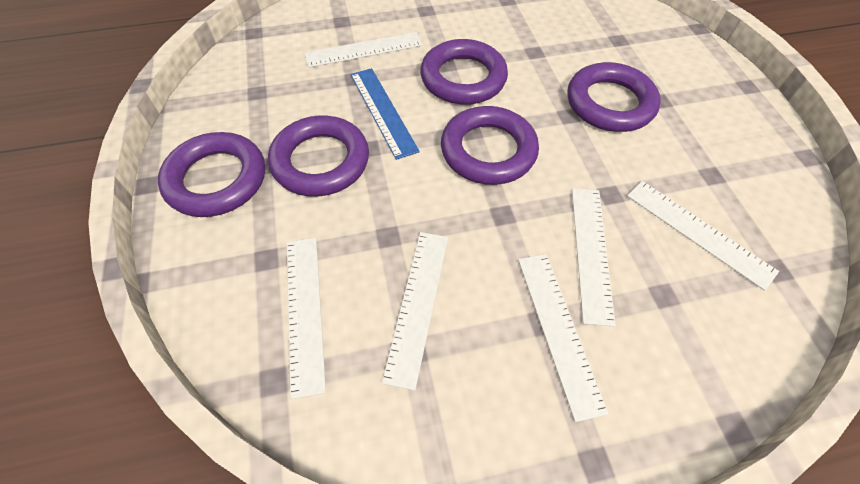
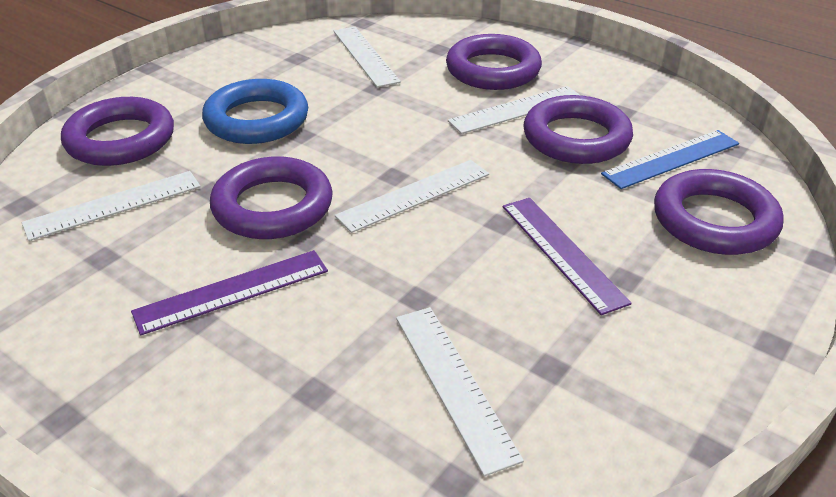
blue ring: 0 -> 1
purple ruler: 0 -> 2
white ruler: 6 -> 5

